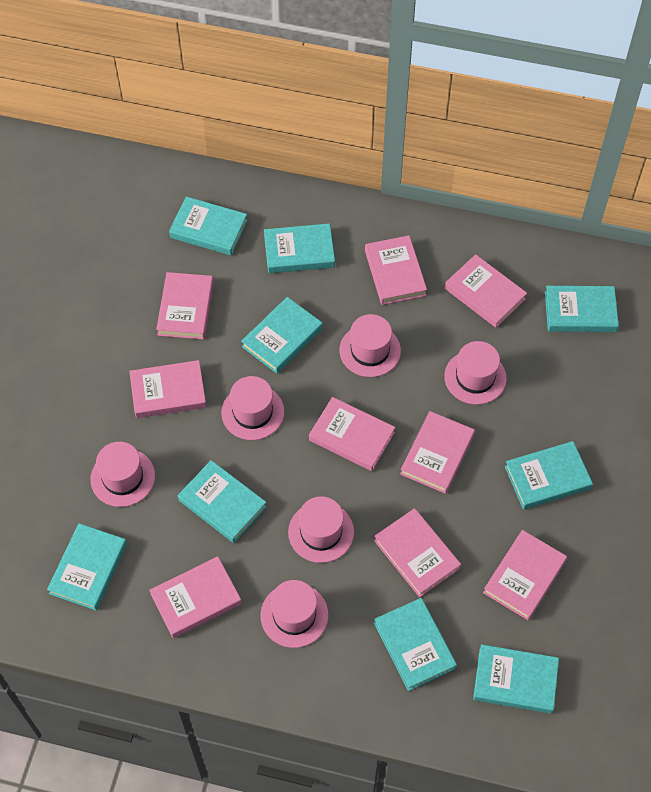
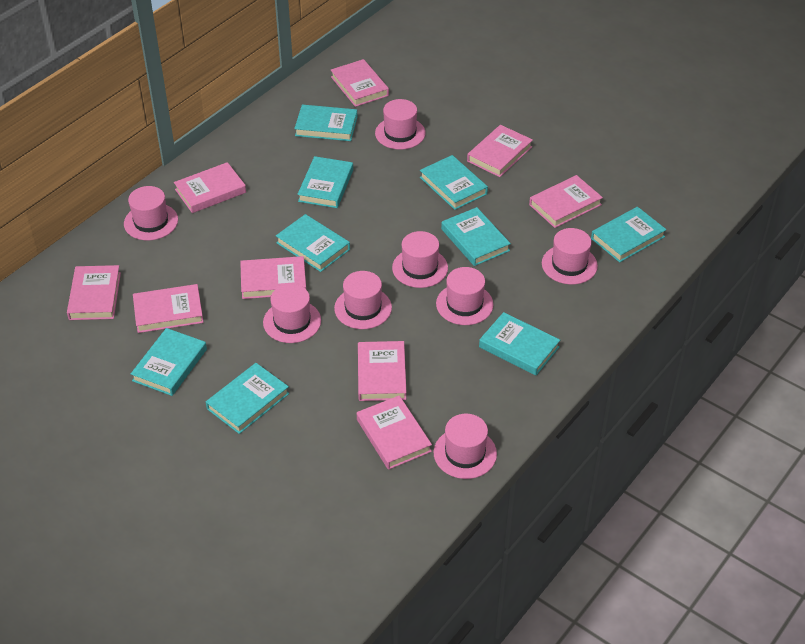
pink hat: 6 -> 8

